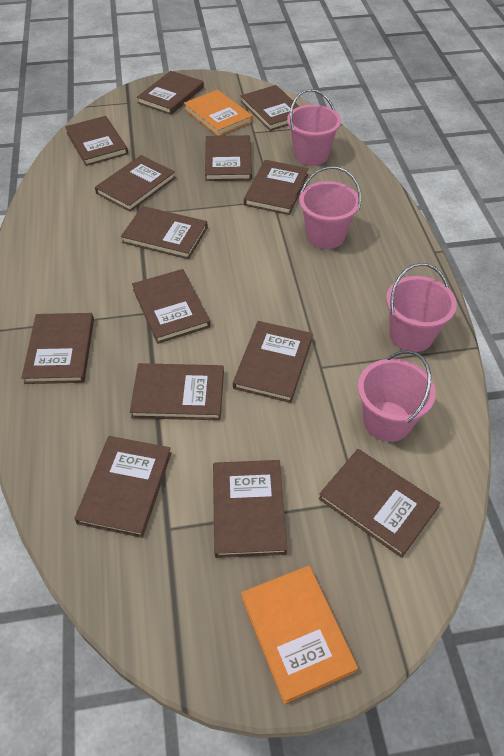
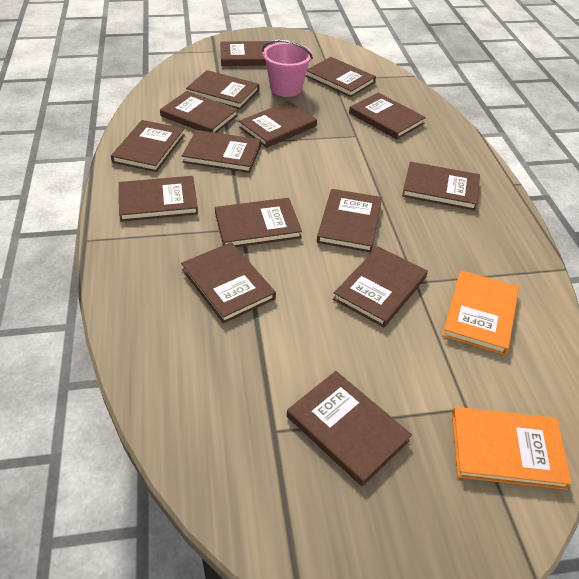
brown book: 14 -> 15
pink bucket: 4 -> 1

